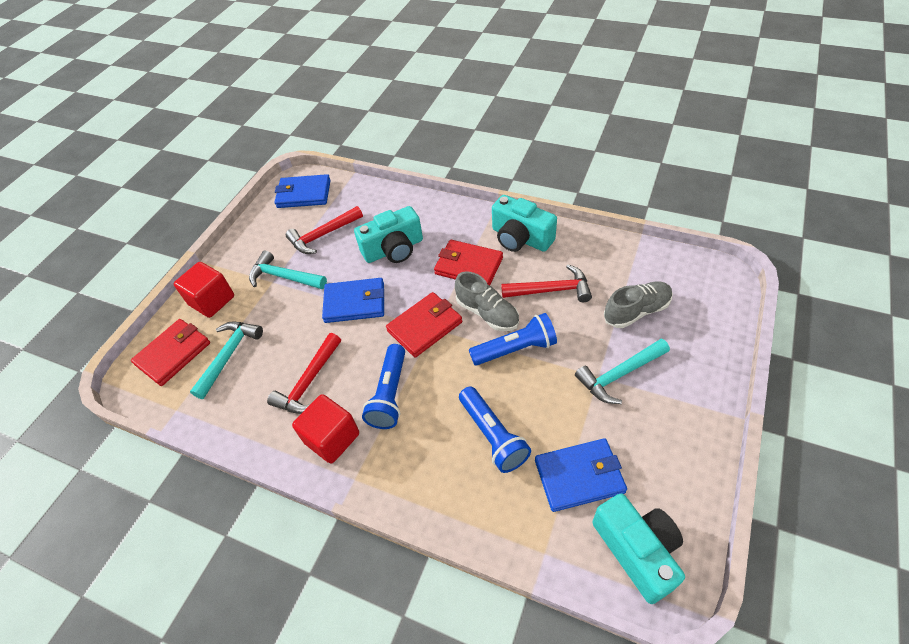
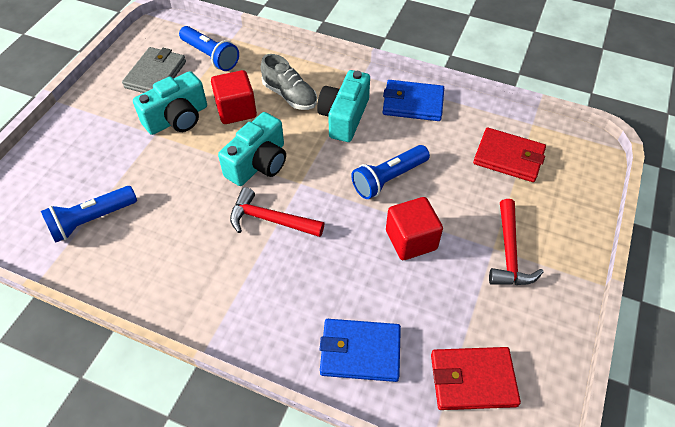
blue wallet: 3 -> 2
grey shoe: 2 -> 1
grey wallet: 0 -> 1
red hammer: 3 -> 2
red wallet: 3 -> 2
turquoise hammer: 3 -> 0

